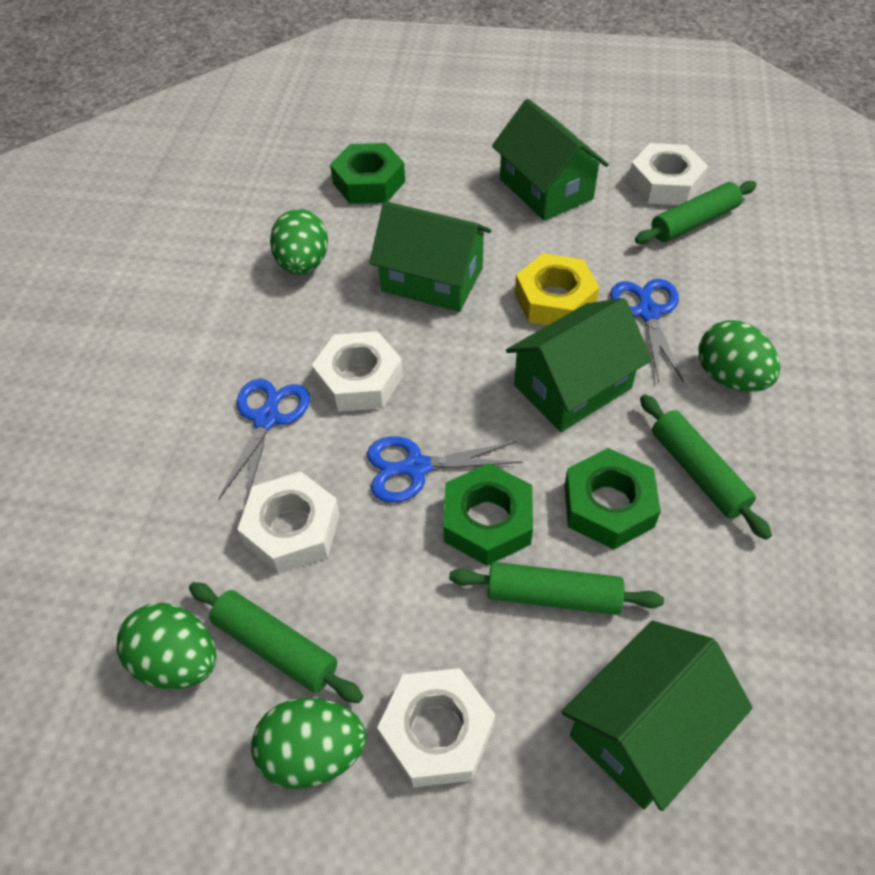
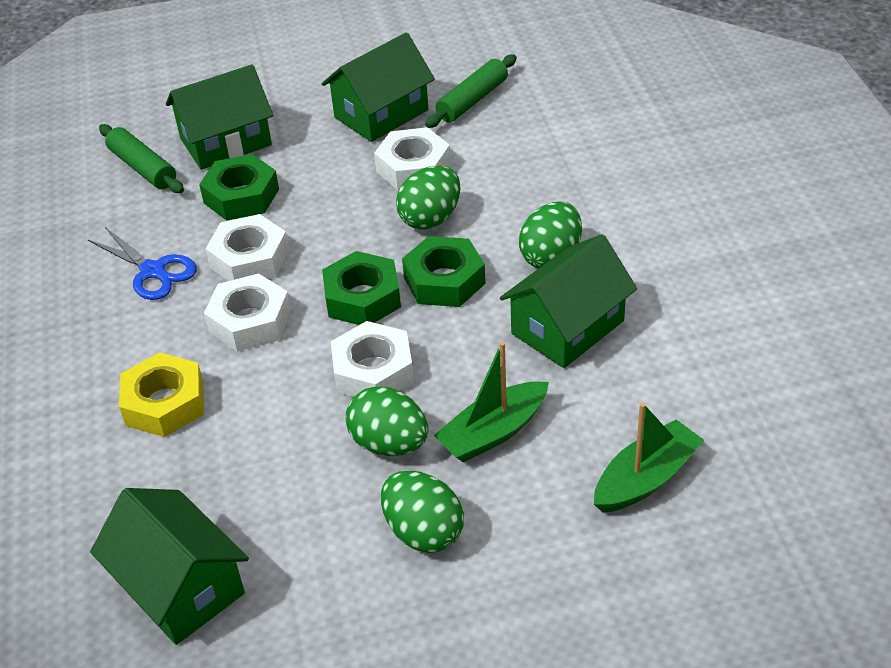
blue scissors: 3 -> 1
green boat: 0 -> 2
green rolling pin: 4 -> 2

